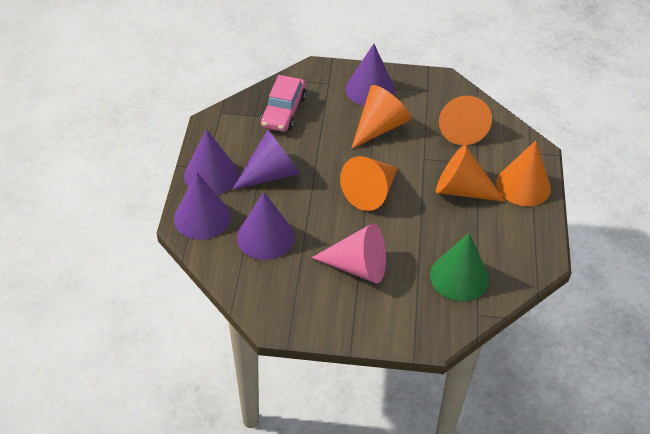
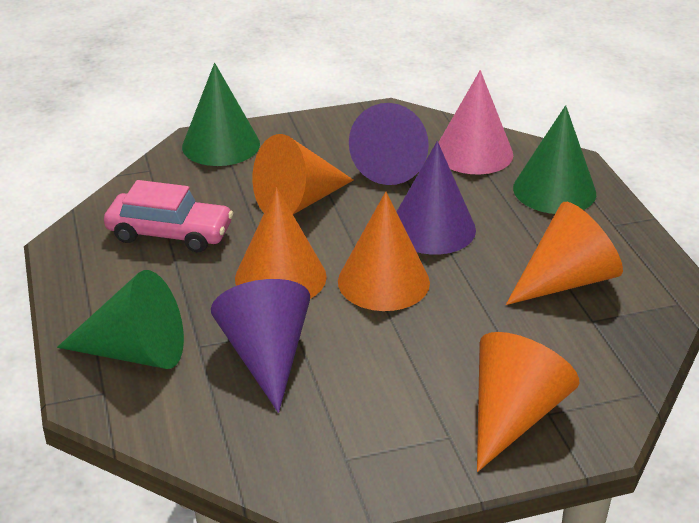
green cone: 1 -> 3
purple cone: 5 -> 3

